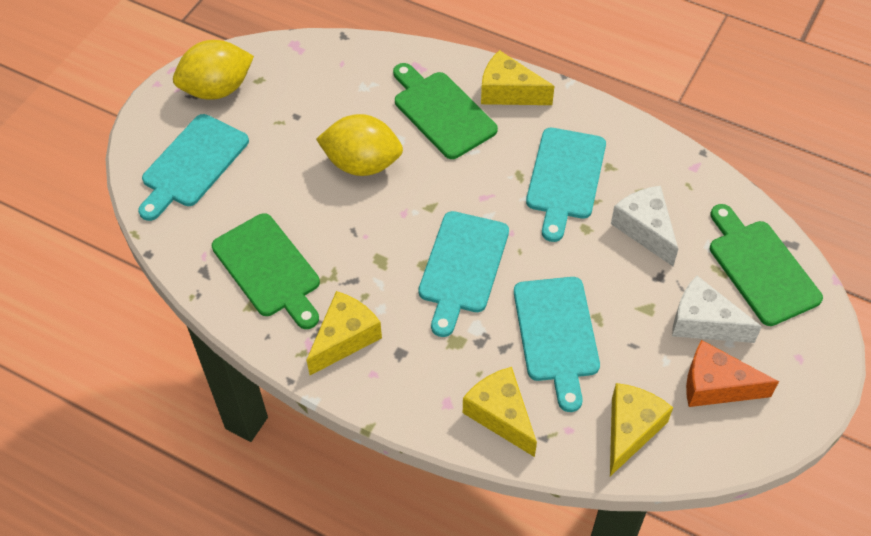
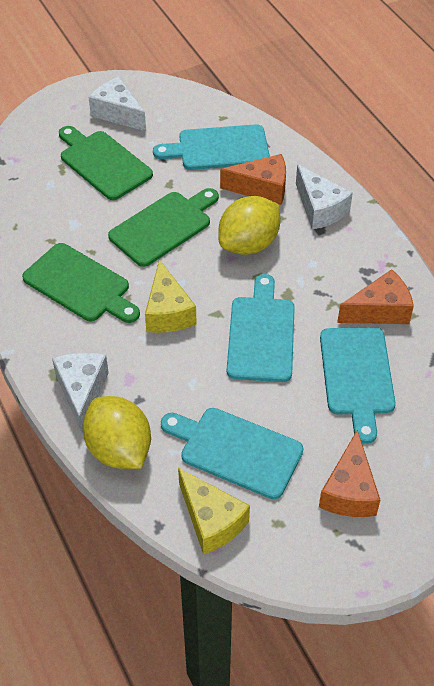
orange cheese: 1 -> 3
white cheese: 2 -> 3
yellow cheese: 4 -> 2

